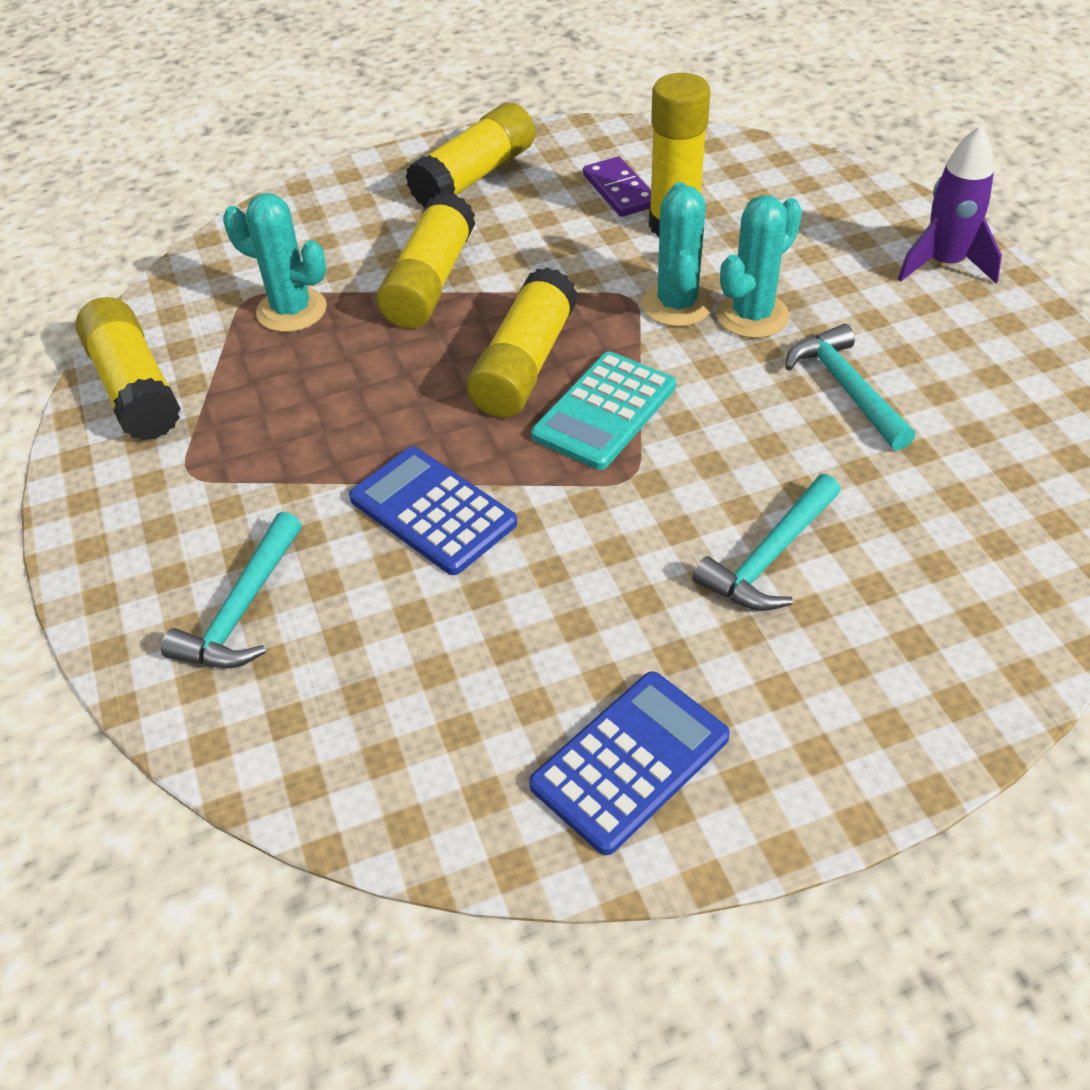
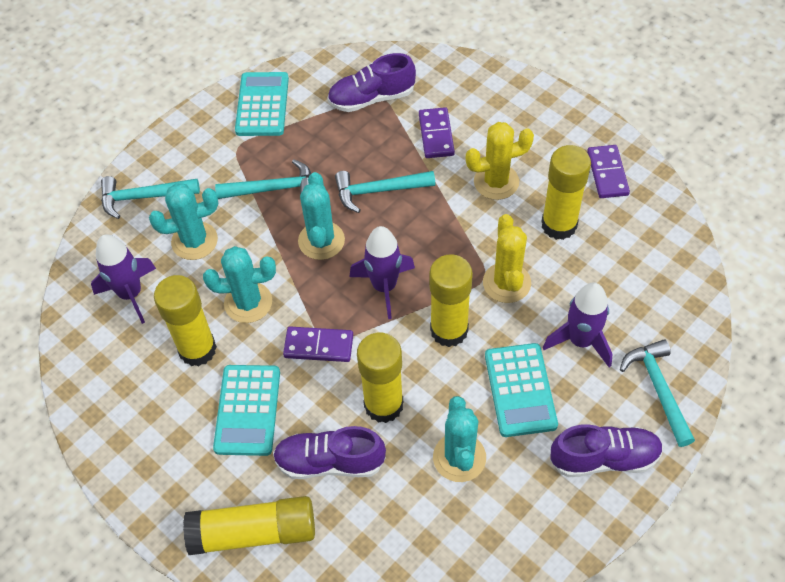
blue calculator: 2 -> 0
purple domino: 1 -> 3
purple rocket: 1 -> 3
purple shoe: 0 -> 3
turquoise cactus: 3 -> 4
turquoise calculator: 1 -> 3
turquoise hammer: 3 -> 4
yellow cactus: 0 -> 2

